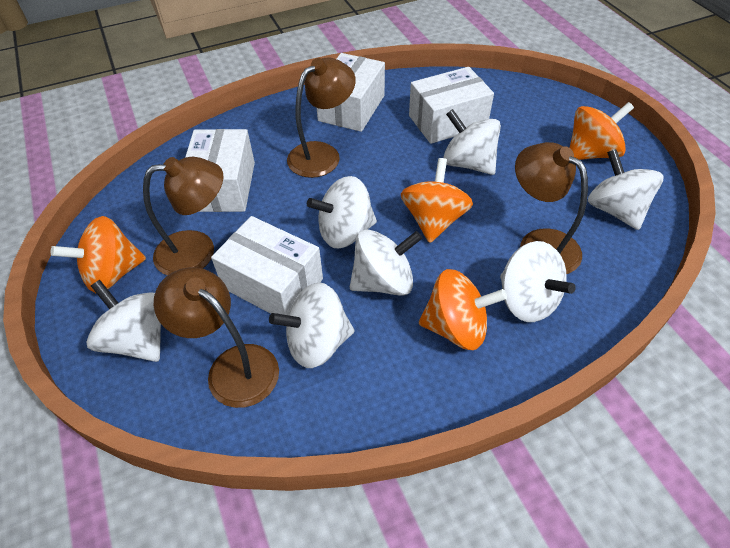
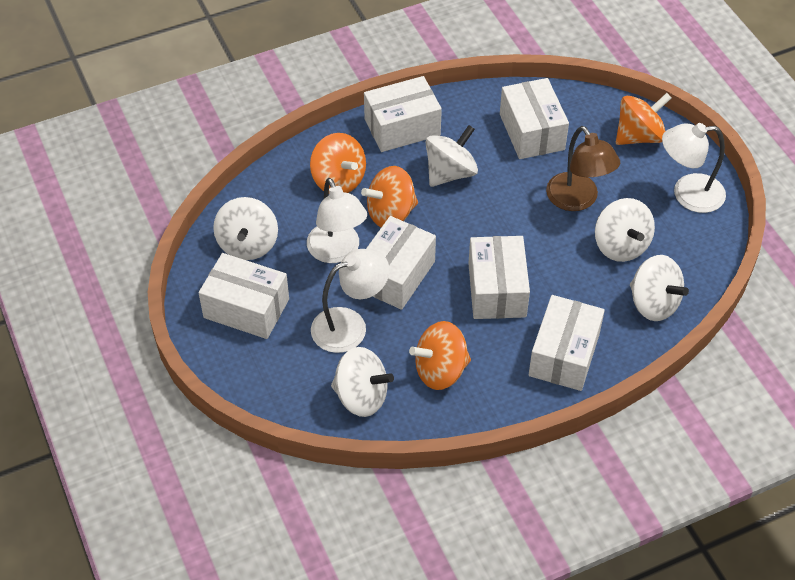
brown lamp: 4 -> 1
white box: 4 -> 6
white lamp: 0 -> 3
white spinning top: 7 -> 5

